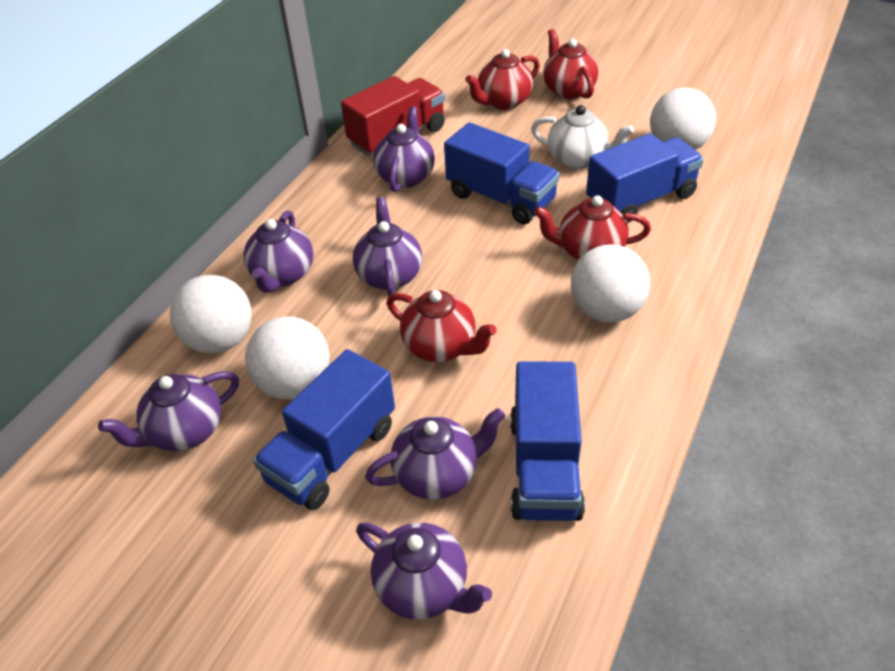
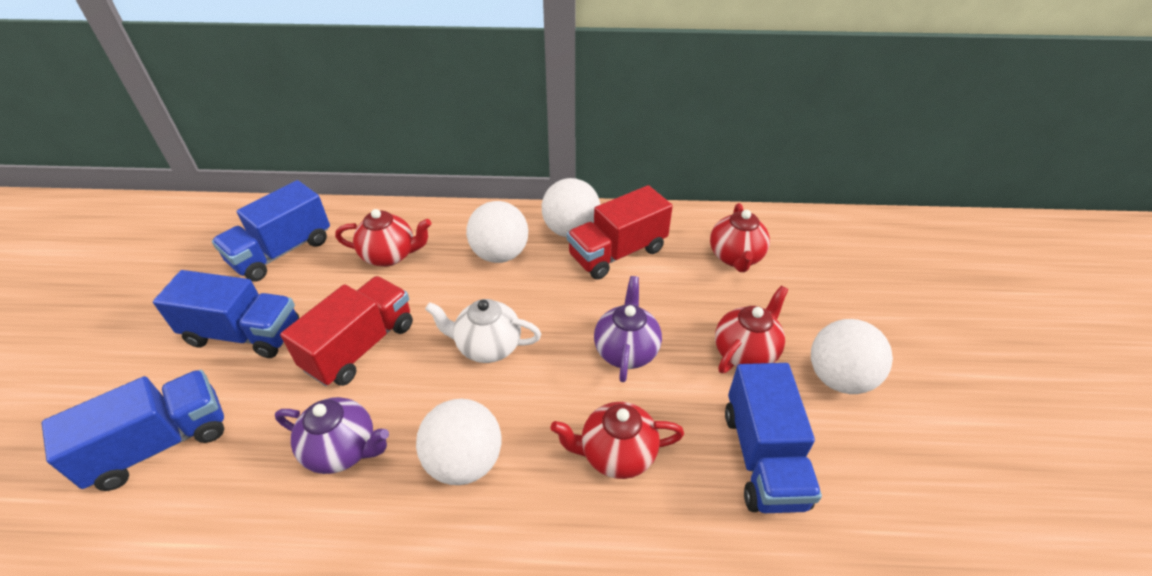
purple teapot: 6 -> 2
red truck: 1 -> 2

